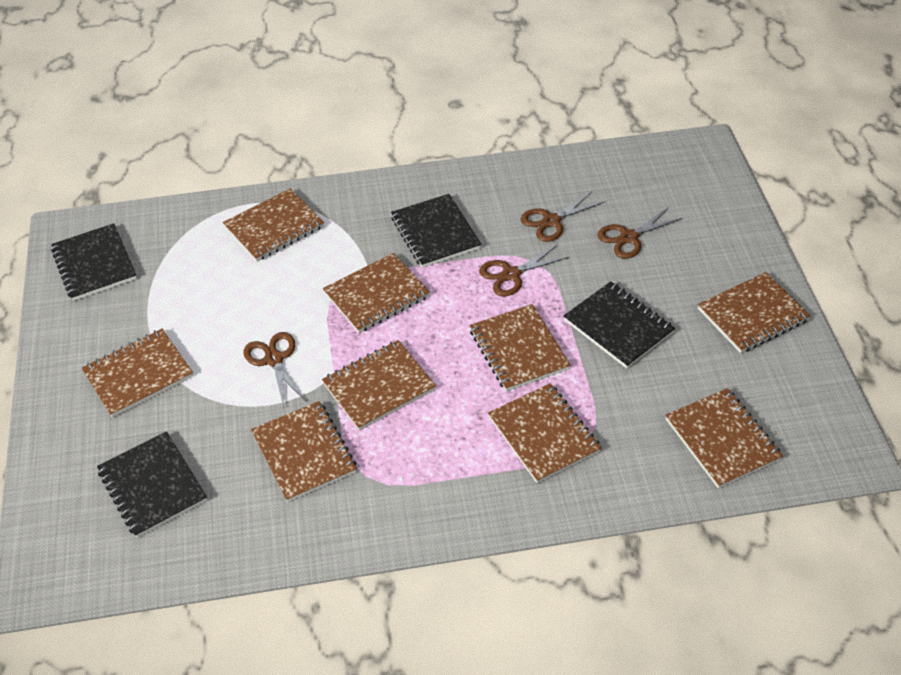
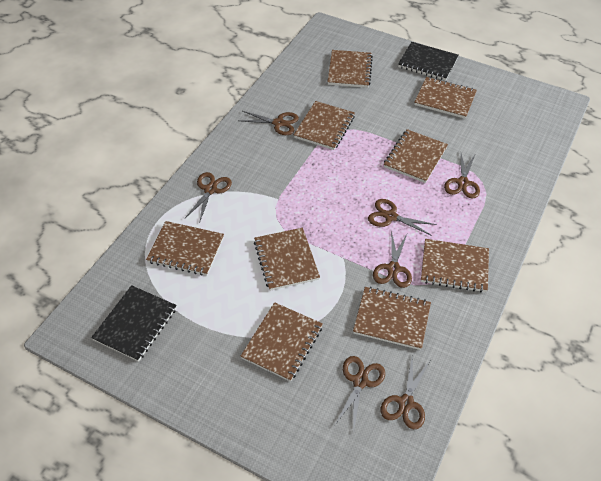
black notebook: 4 -> 2
brown scissors: 4 -> 7

